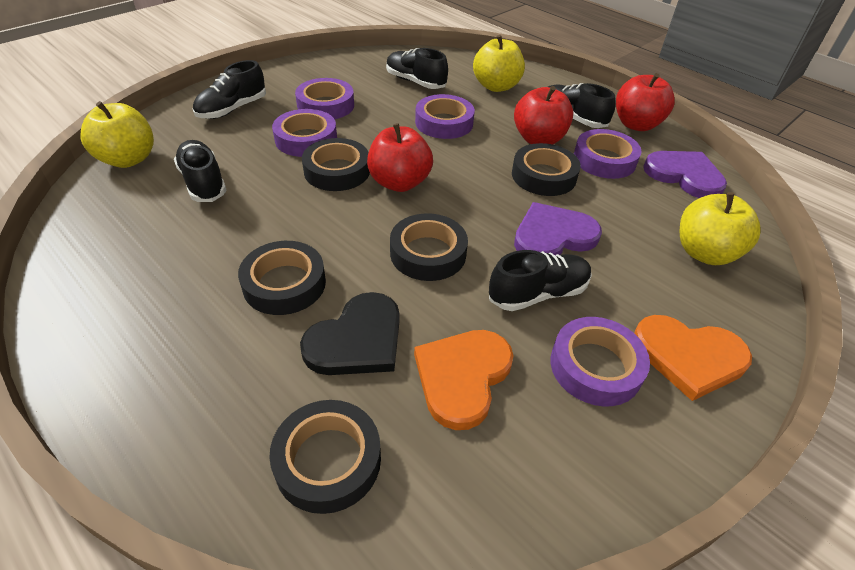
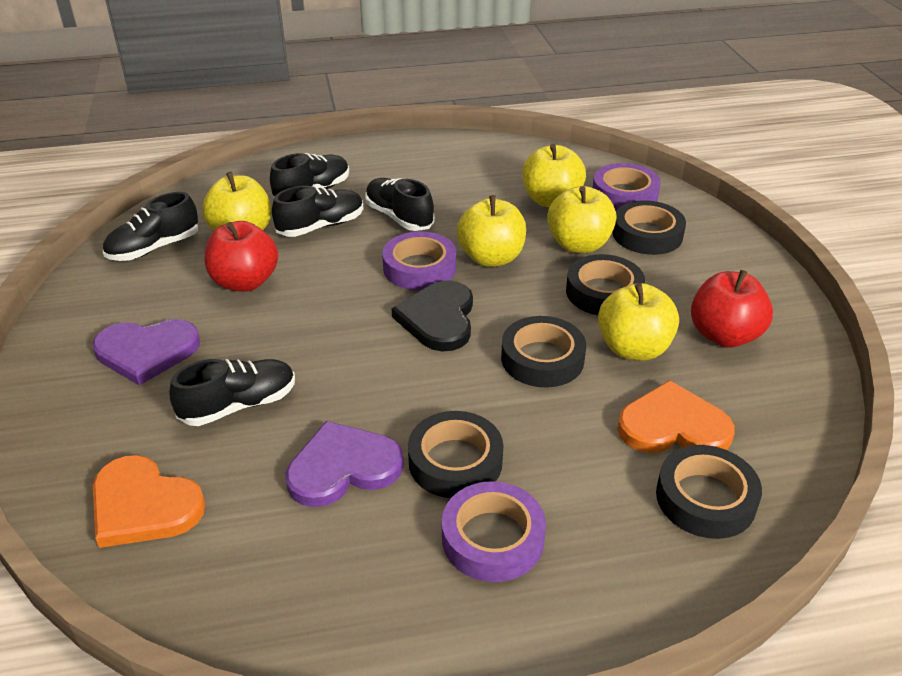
purple tape: 5 -> 3
red apple: 3 -> 2
yellow apple: 3 -> 5

